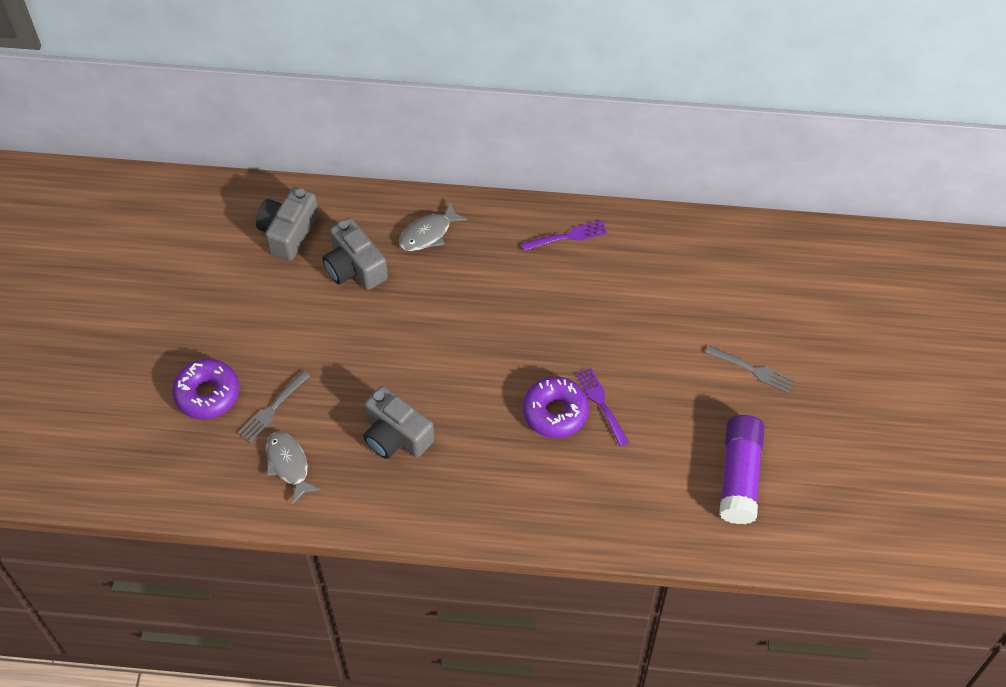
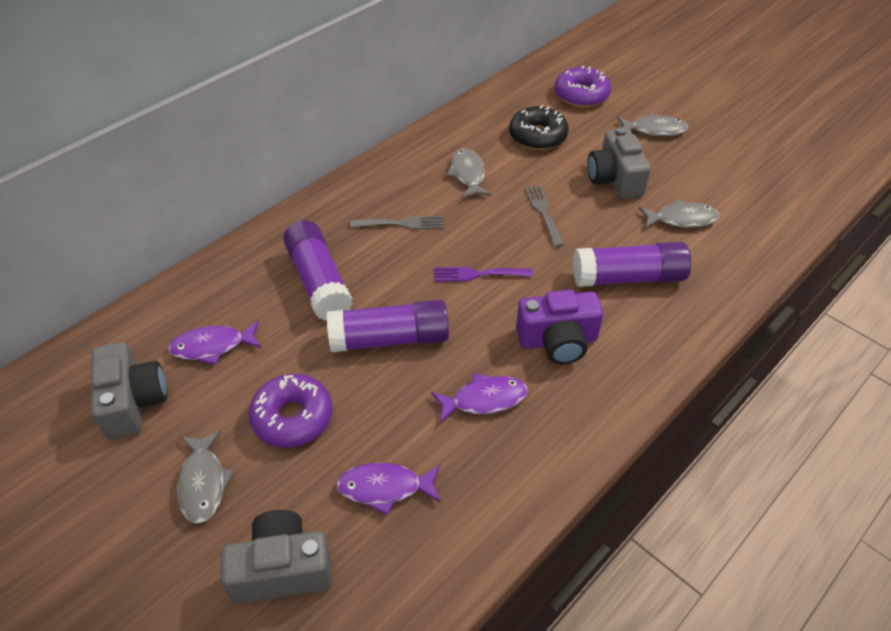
black donut: 0 -> 1
grey fish: 2 -> 4
purple camera: 0 -> 1
purple fish: 0 -> 3
purple fork: 2 -> 1
purple glue stick: 1 -> 3

